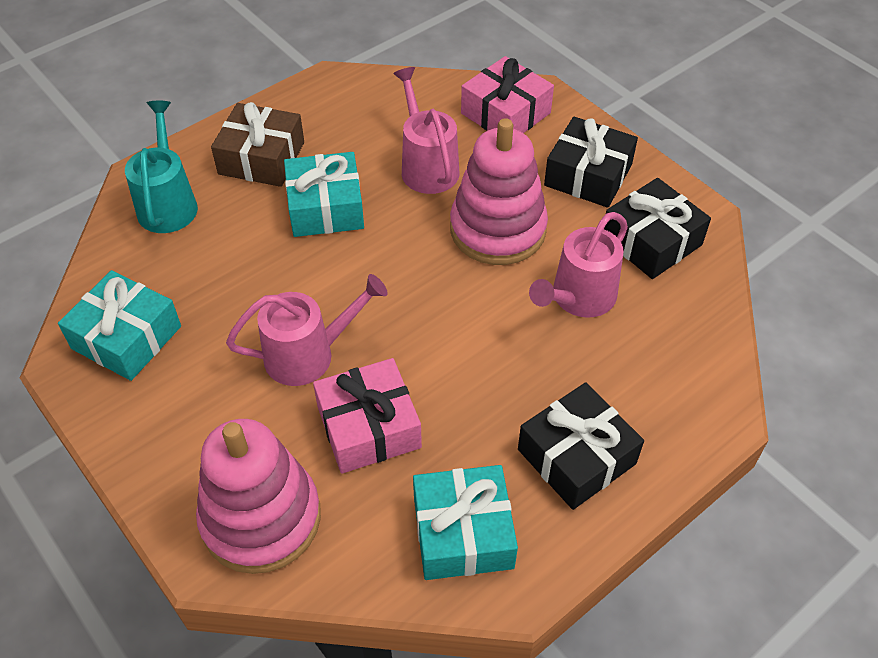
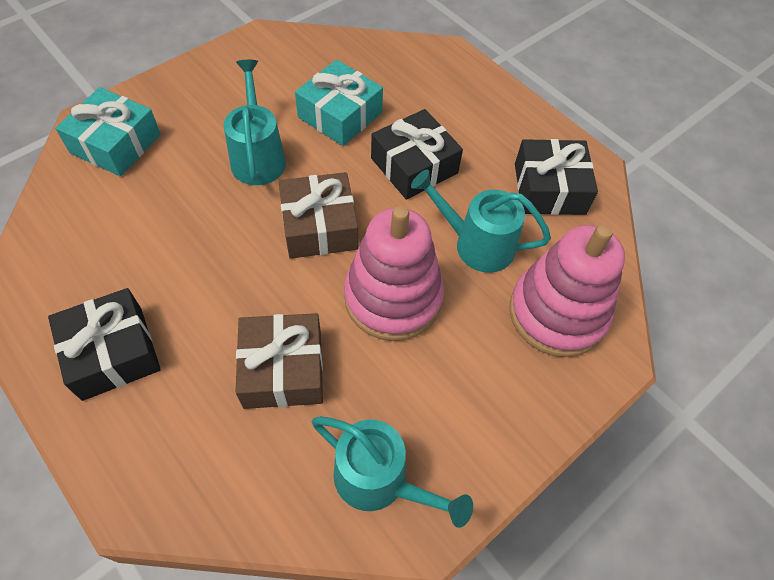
brown gift: 1 -> 2
pink gift: 2 -> 0
pink watering can: 3 -> 0
turquoise gift: 3 -> 2
turquoise watering can: 1 -> 3

